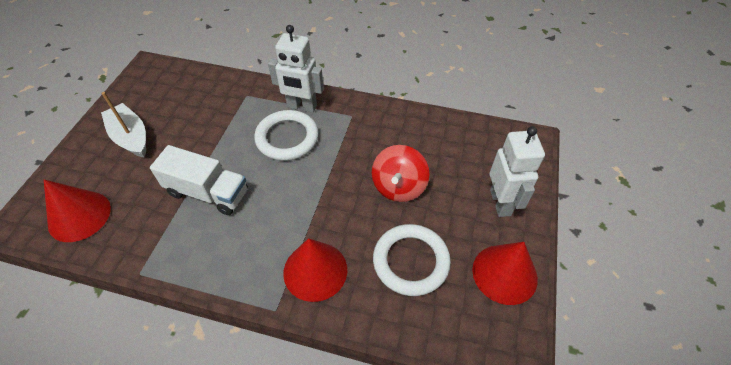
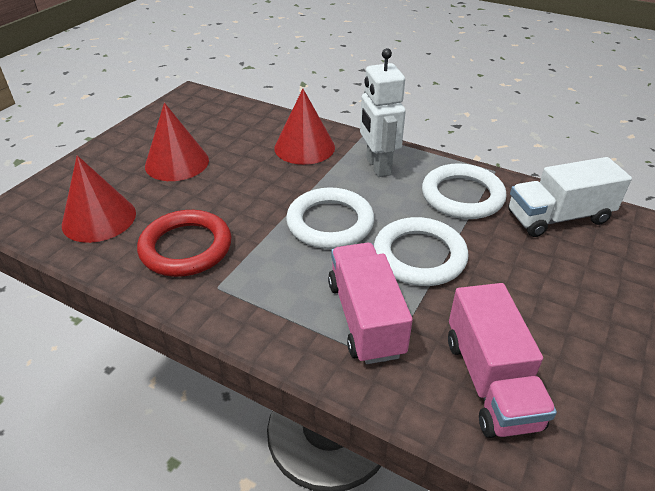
pink truck: 0 -> 2
red ring: 0 -> 1
red spinning top: 1 -> 0
white boat: 1 -> 0
white ring: 2 -> 3
white robot: 2 -> 1

